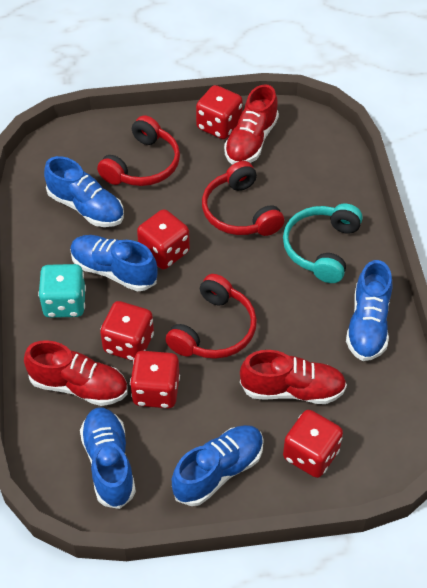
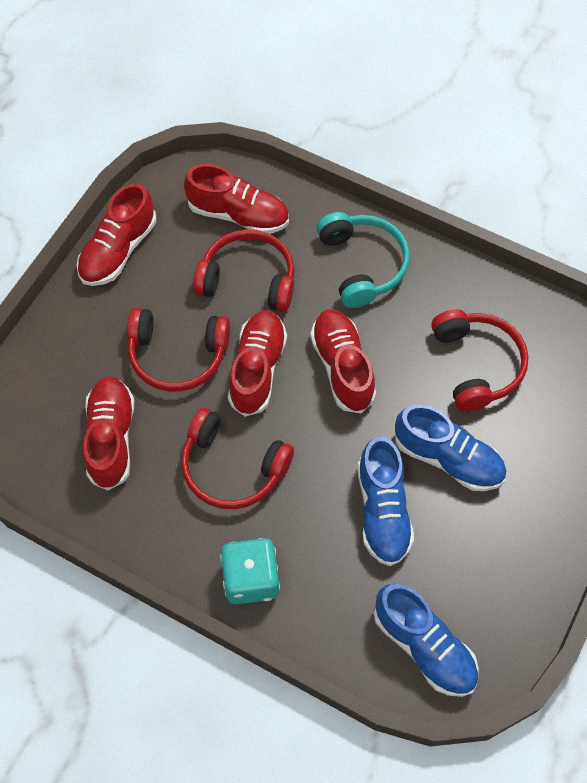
blue shoe: 5 -> 3
red dice: 5 -> 0
red headphones: 3 -> 4
red shoe: 3 -> 5

